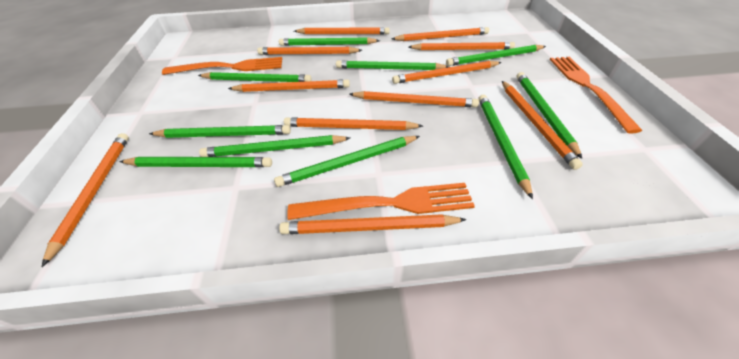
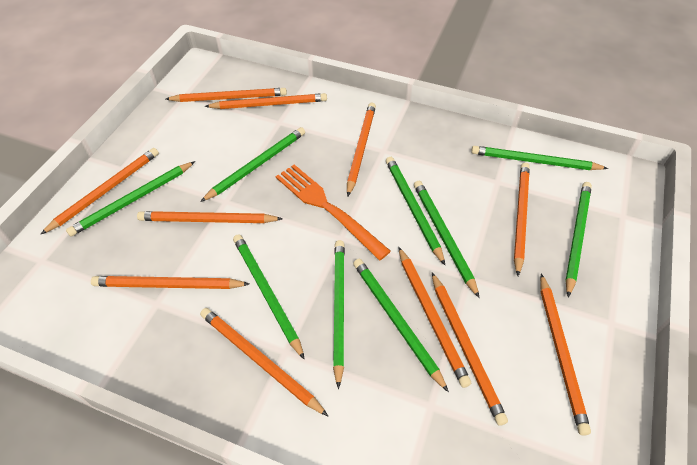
green pencil: 10 -> 9
orange fork: 3 -> 1

